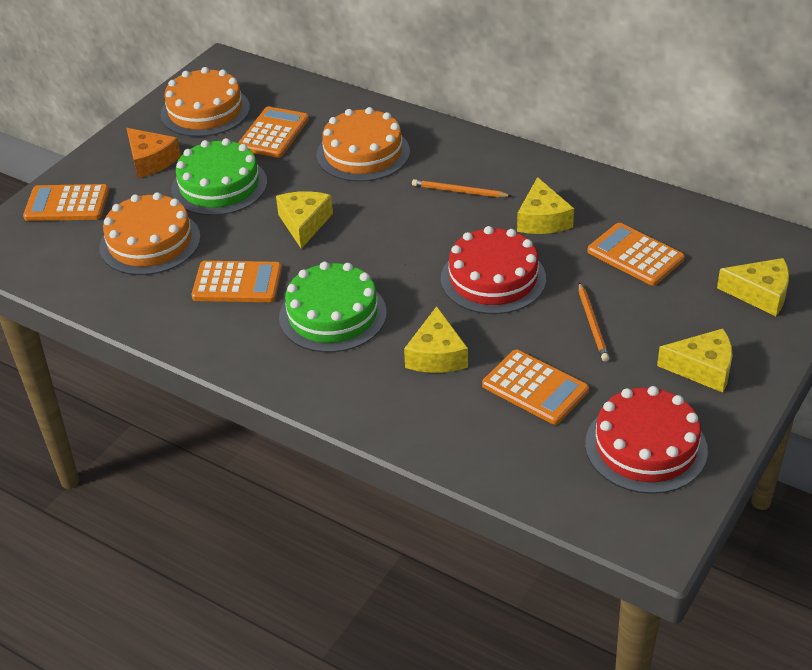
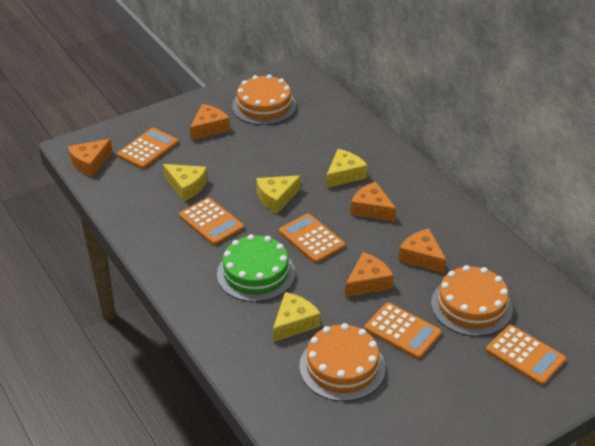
green cake: 2 -> 1
orange cheese: 1 -> 5
orange pencil: 2 -> 0
red cake: 2 -> 0
yellow cheese: 5 -> 4

